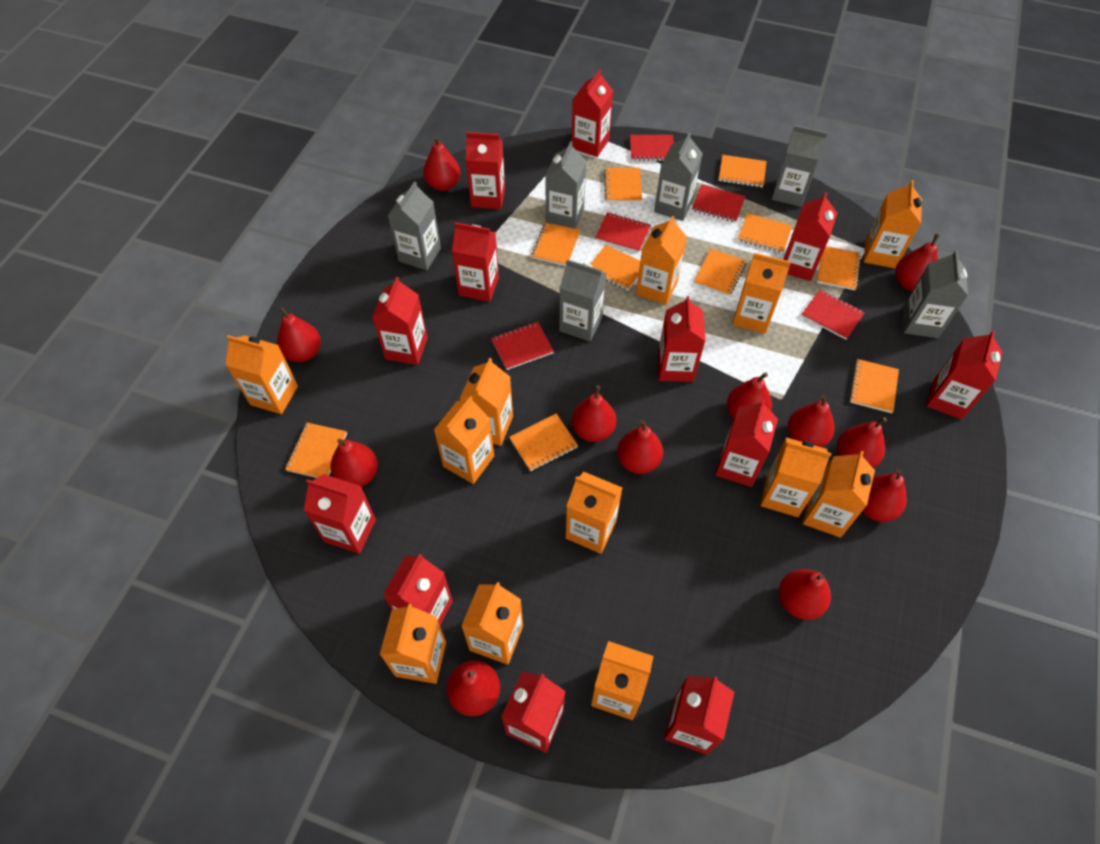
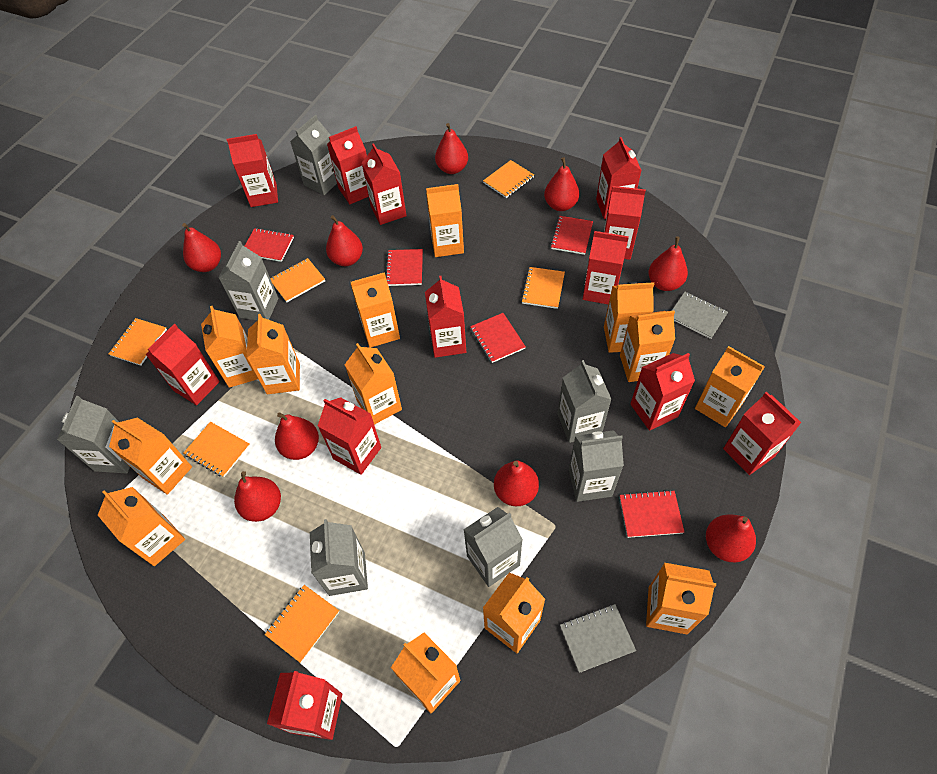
grey carton: 6 -> 7
grey notebook: 0 -> 2
orange carton: 12 -> 13
orange notebook: 10 -> 6
red pear: 12 -> 9

